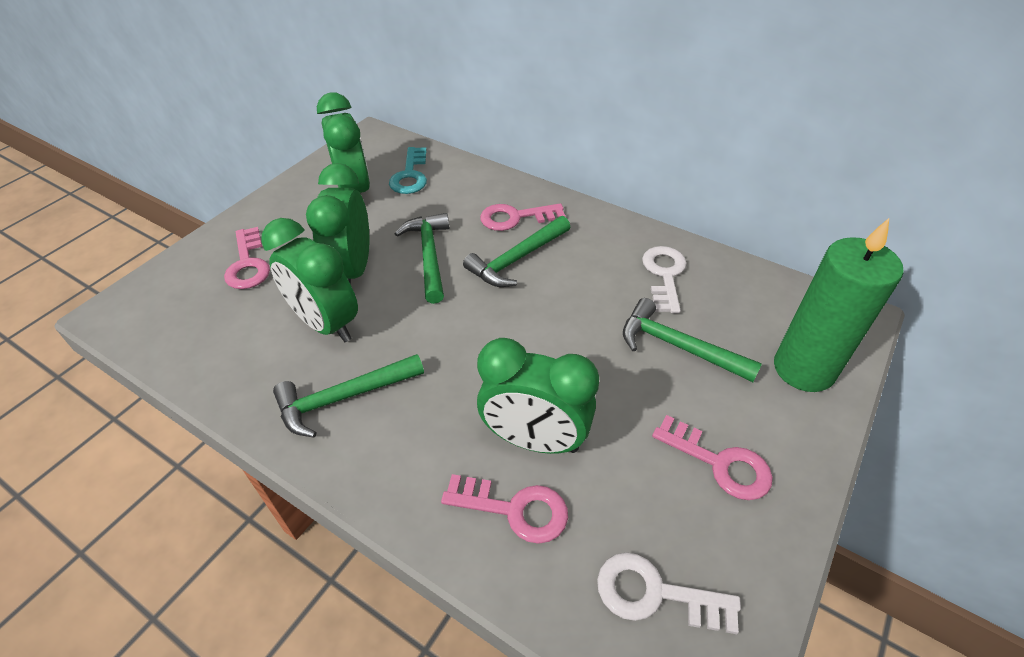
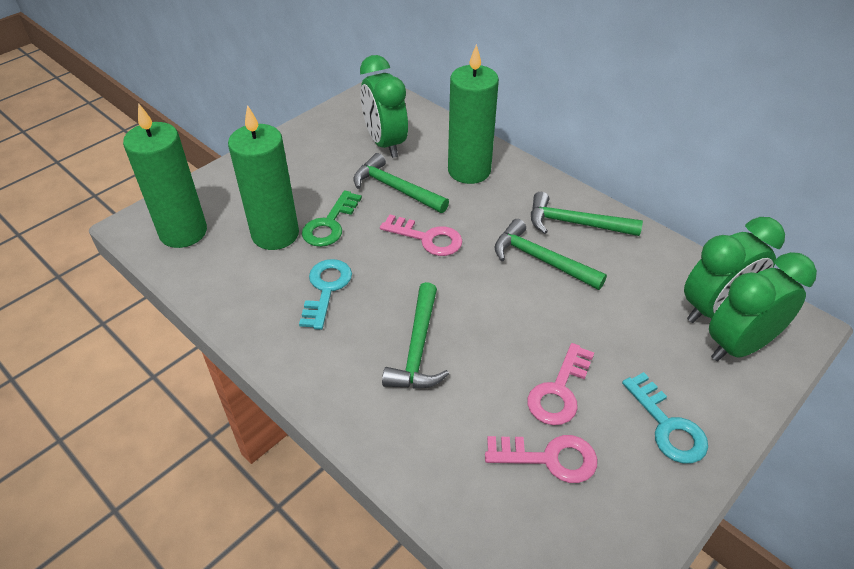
green candle: 1 -> 3
green clock: 4 -> 3
green key: 0 -> 1
pink key: 4 -> 3
turquoise key: 1 -> 2
white key: 2 -> 0

